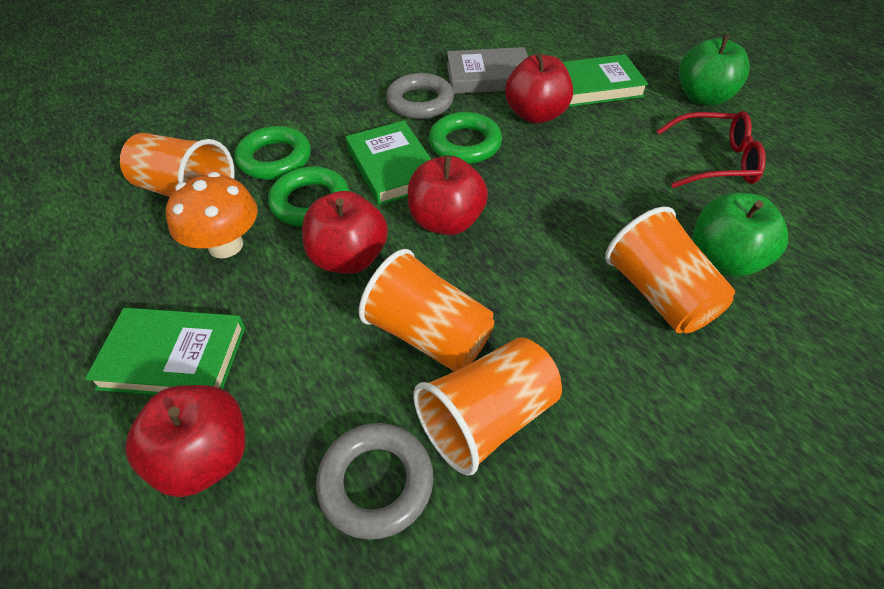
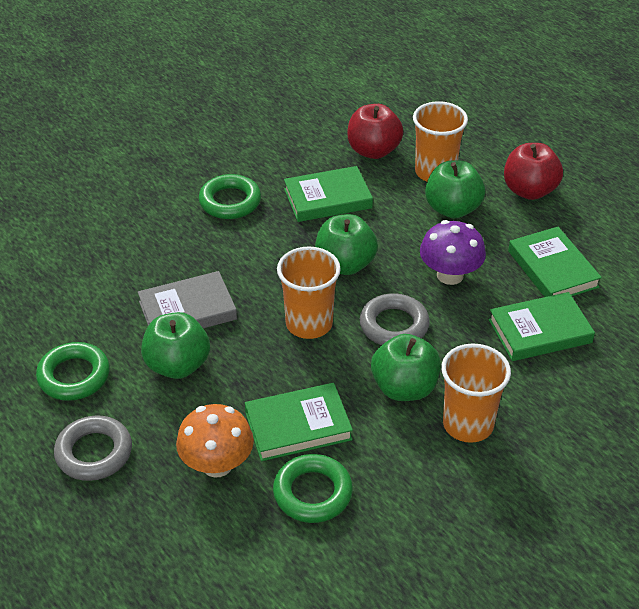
green apple: 2 -> 4
green book: 3 -> 4
orange cup: 4 -> 3
purple mushroom: 0 -> 1
red apple: 4 -> 2
red glasses: 1 -> 0

